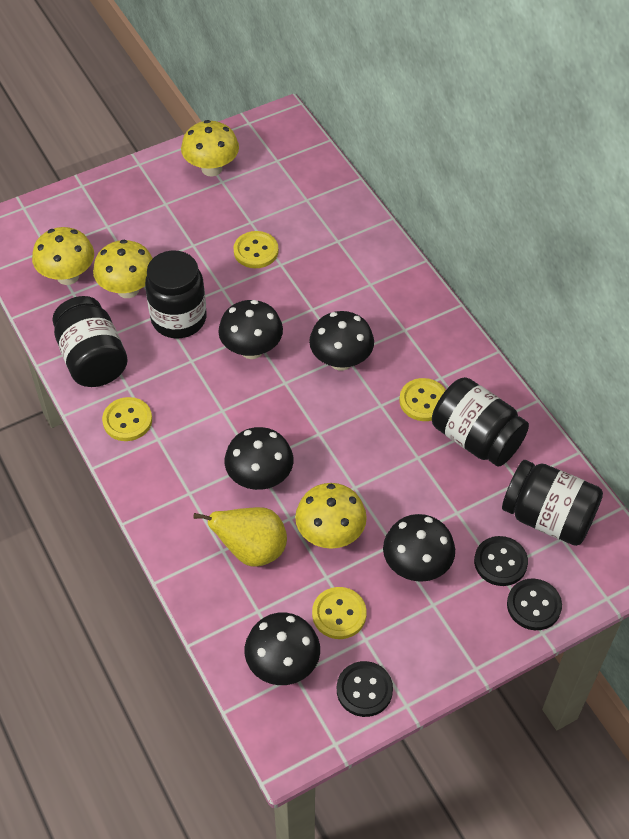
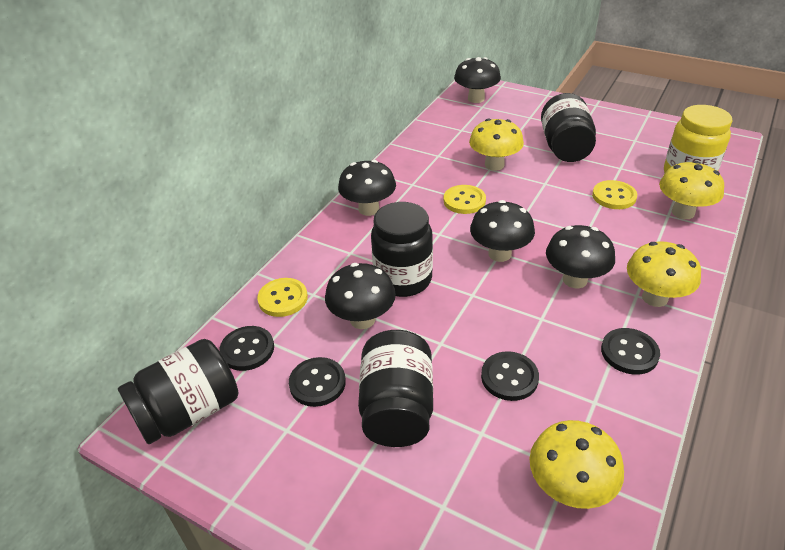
black button: 3 -> 4
yellow button: 4 -> 3
yellow jar: 0 -> 1
yellow pear: 1 -> 0

